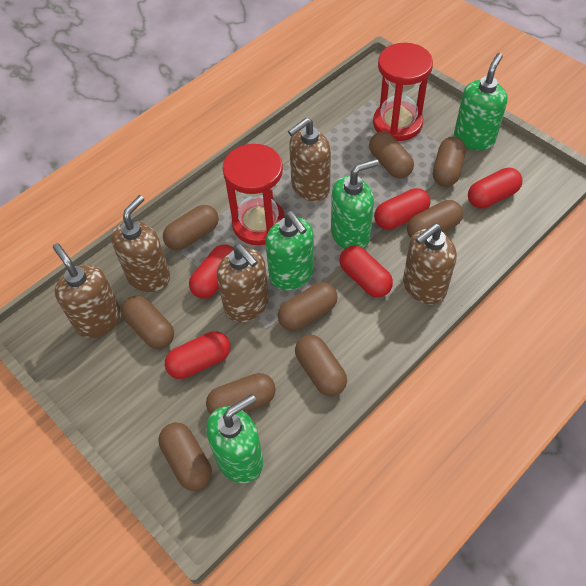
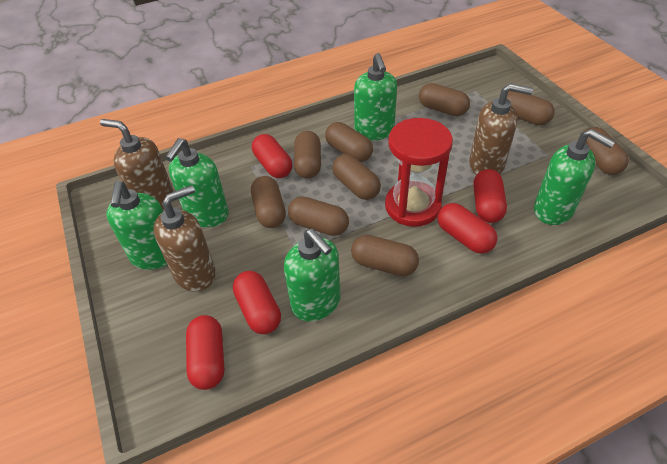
brown soap dispenser: 5 -> 3
green soap dispenser: 4 -> 5
red hourglass: 2 -> 1

